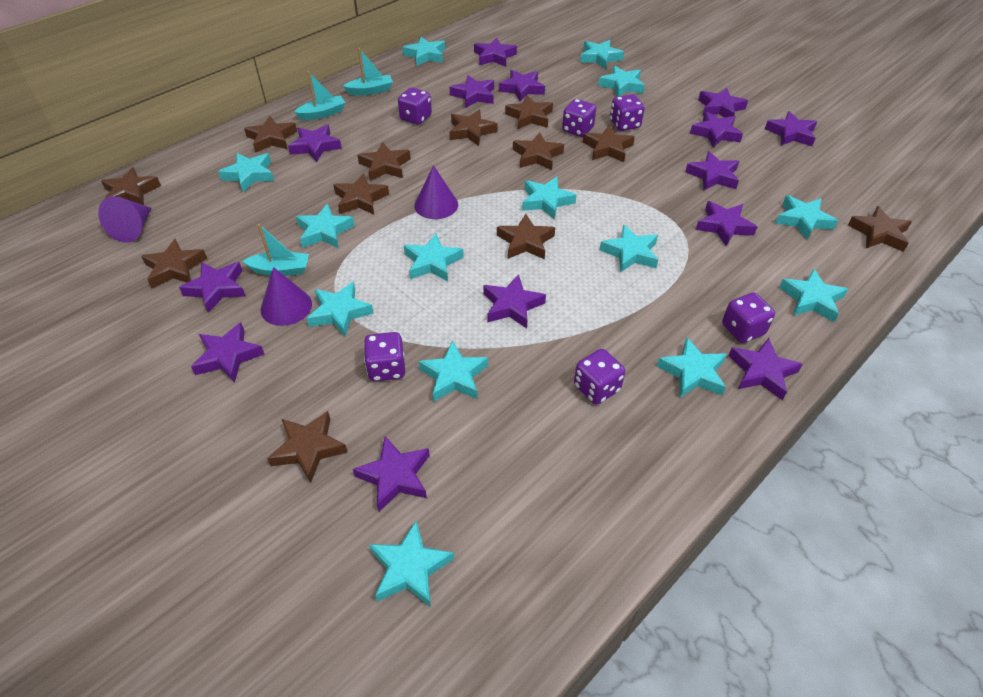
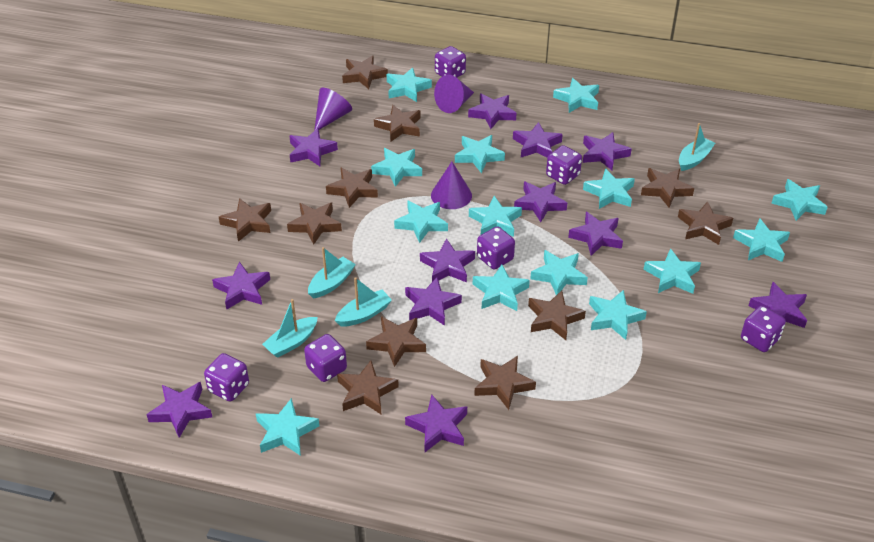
brown star: 12 -> 11
purple star: 14 -> 12
turquoise boat: 3 -> 4

